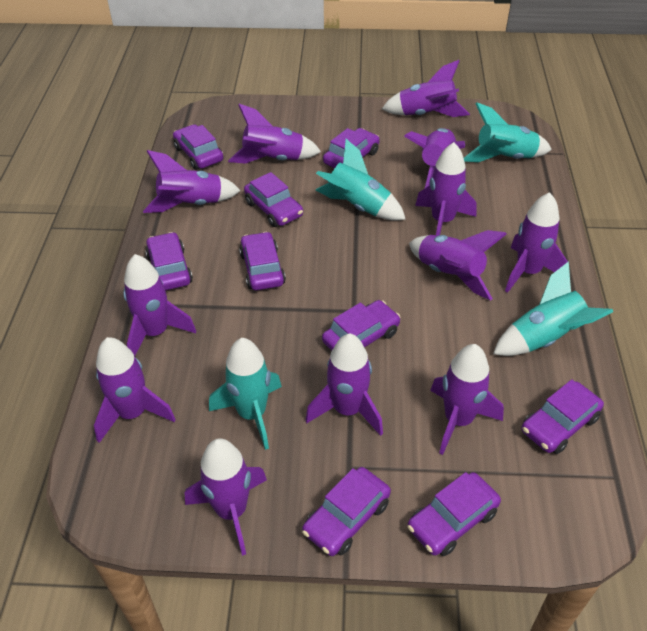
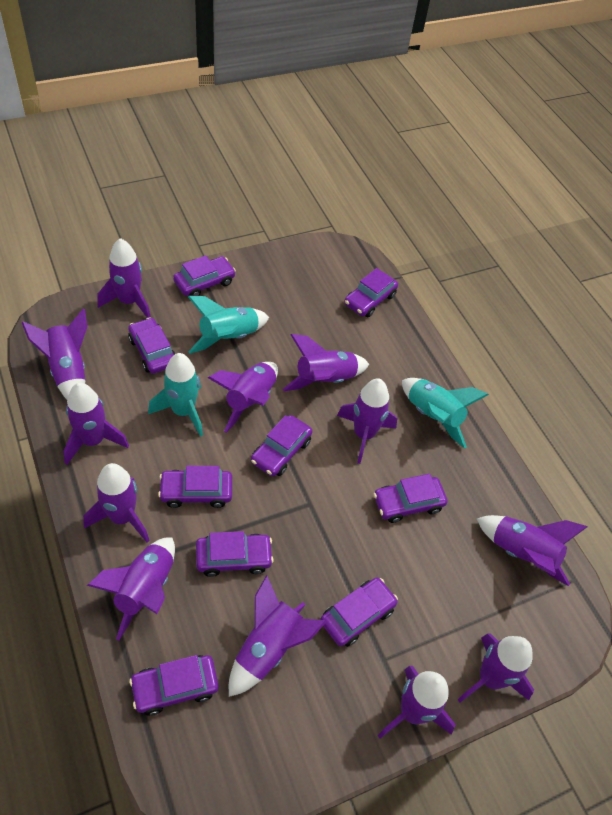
turquoise rocket: 4 -> 3

